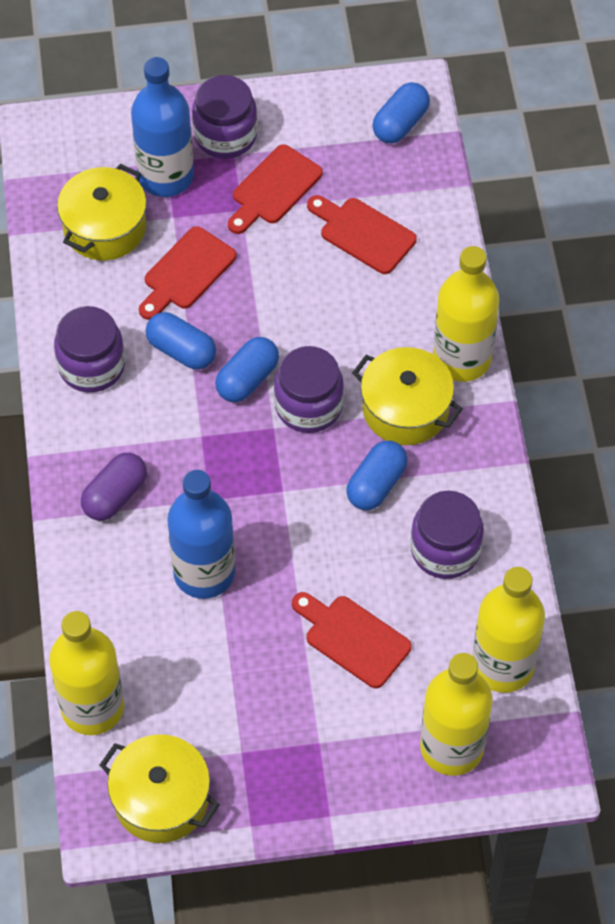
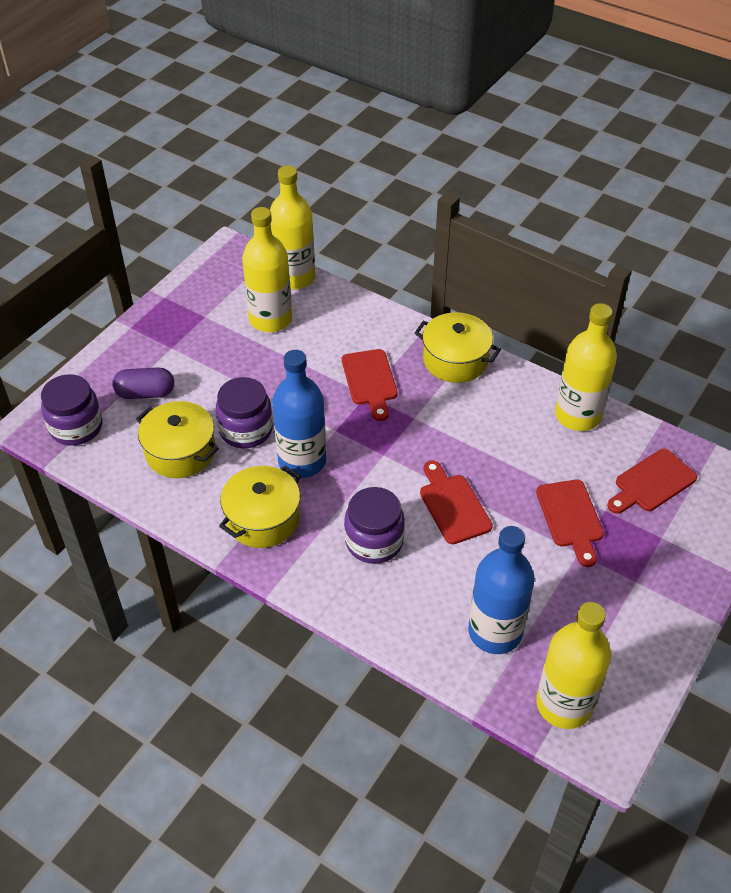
blue capsule: 4 -> 0
purple jar: 4 -> 3

